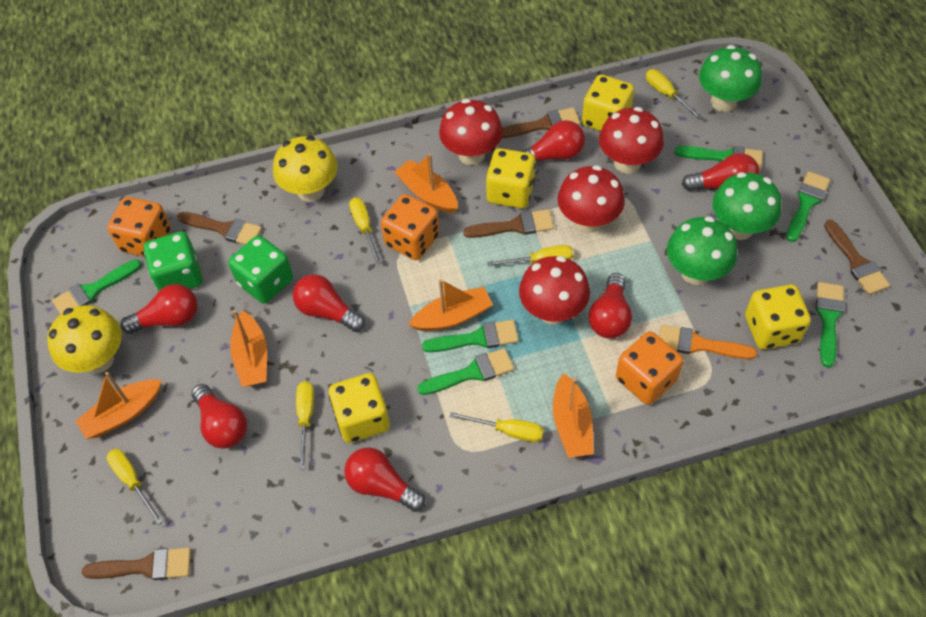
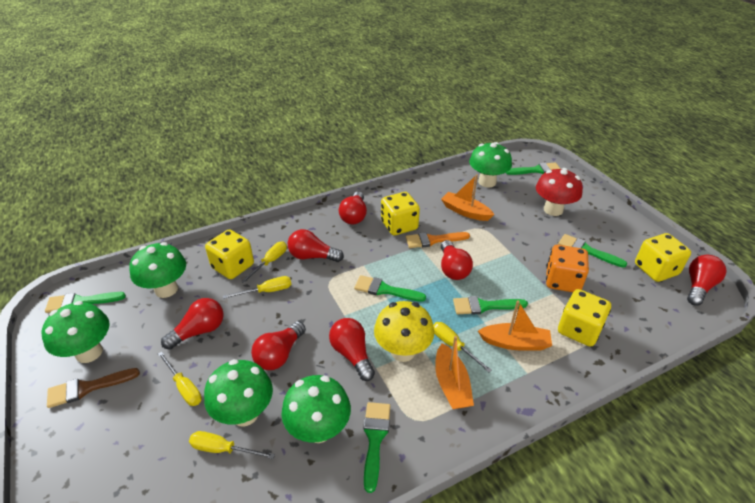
brown brush: 5 -> 1
green dice: 2 -> 0
green mushroom: 3 -> 5
orange boat: 5 -> 3
orange dice: 3 -> 1
red mushroom: 4 -> 1
yellow mushroom: 2 -> 1
yellow screwdriver: 6 -> 5

